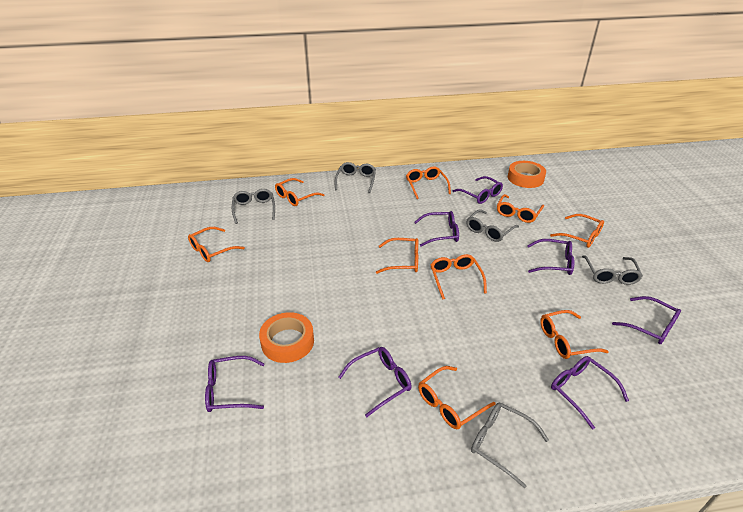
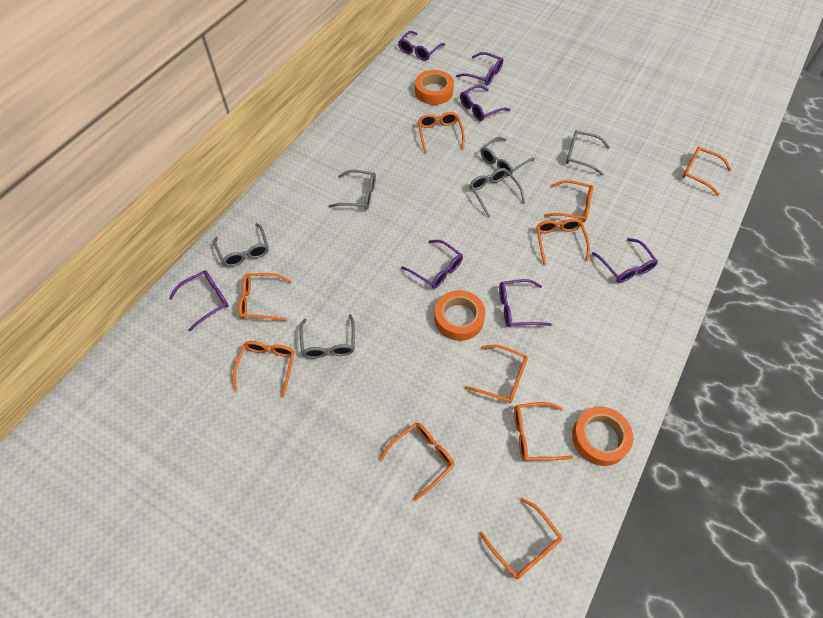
grey glasses: 5 -> 6
orange glasses: 9 -> 10
orange tape: 2 -> 3

